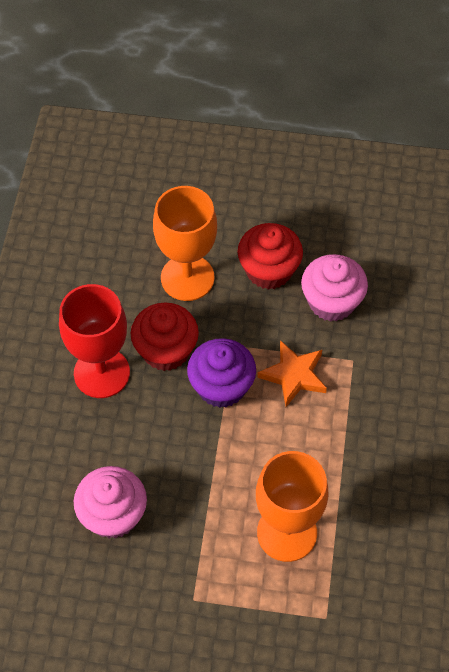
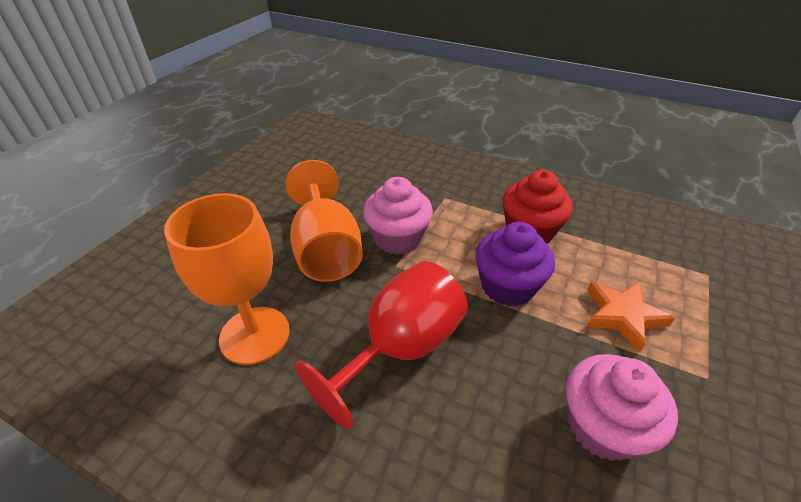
red cupcake: 2 -> 1

